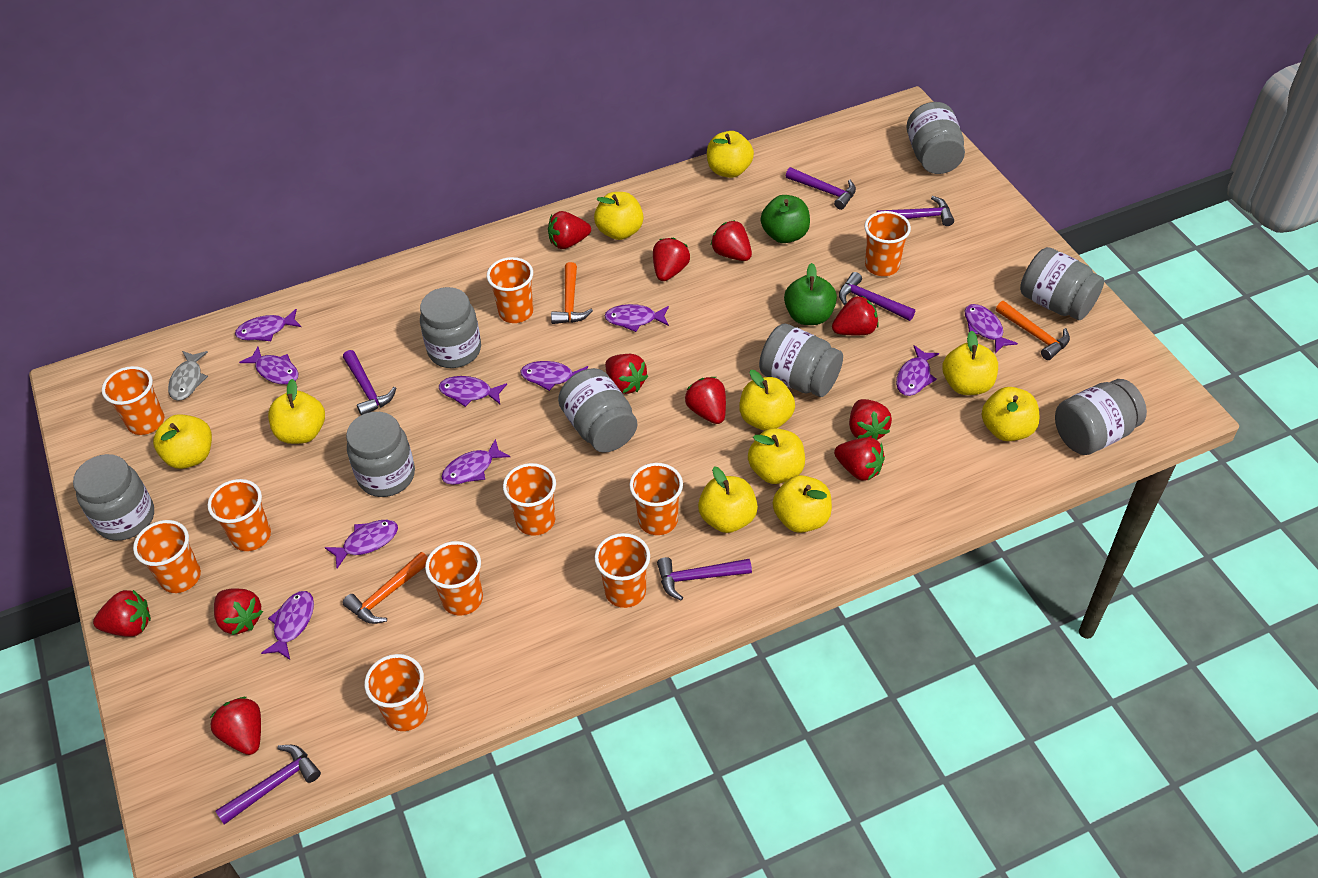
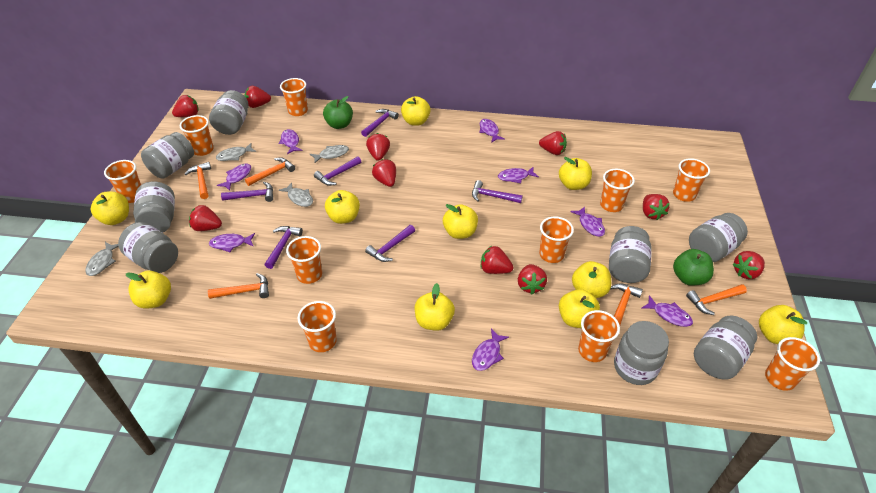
grey fish: 1 -> 4
orange hammer: 3 -> 5
purple fish: 10 -> 8
red strawberry: 11 -> 10

